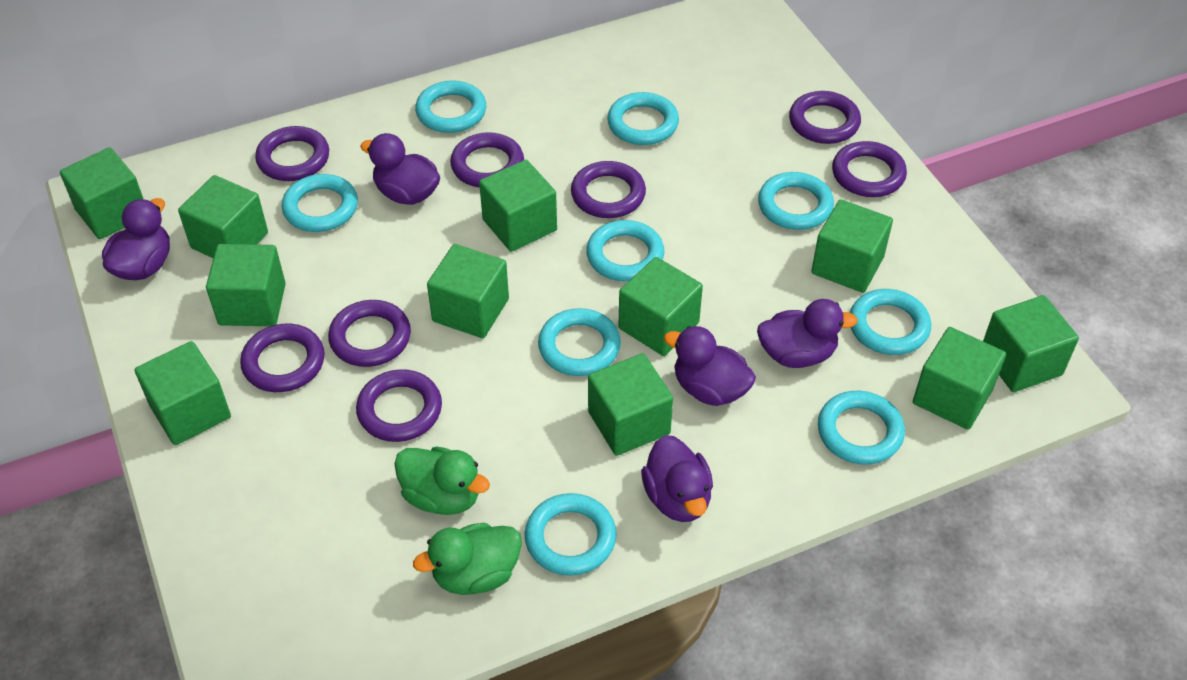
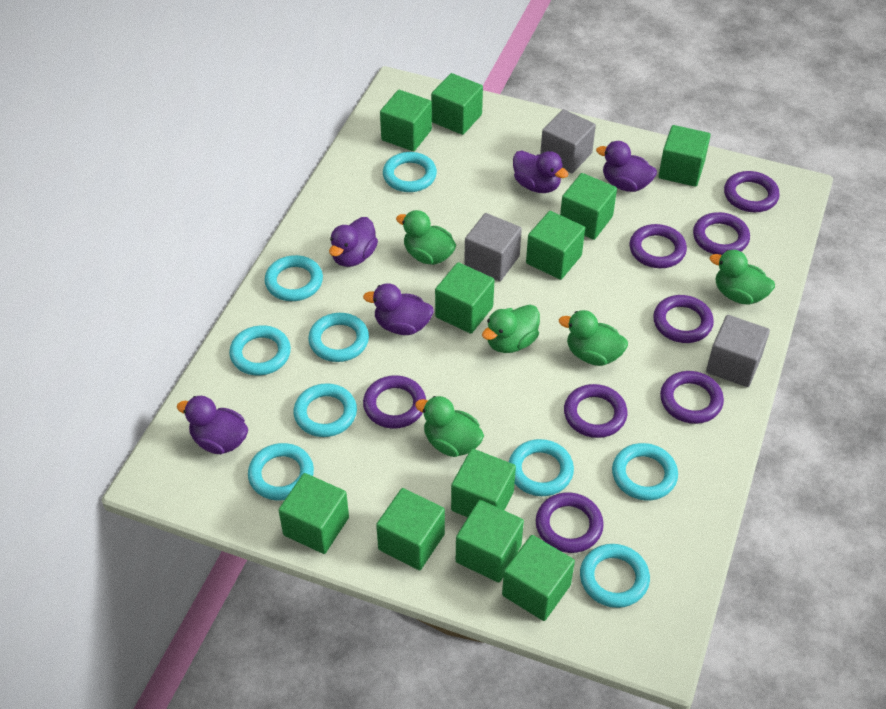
green duck: 2 -> 5
grey cube: 0 -> 3

